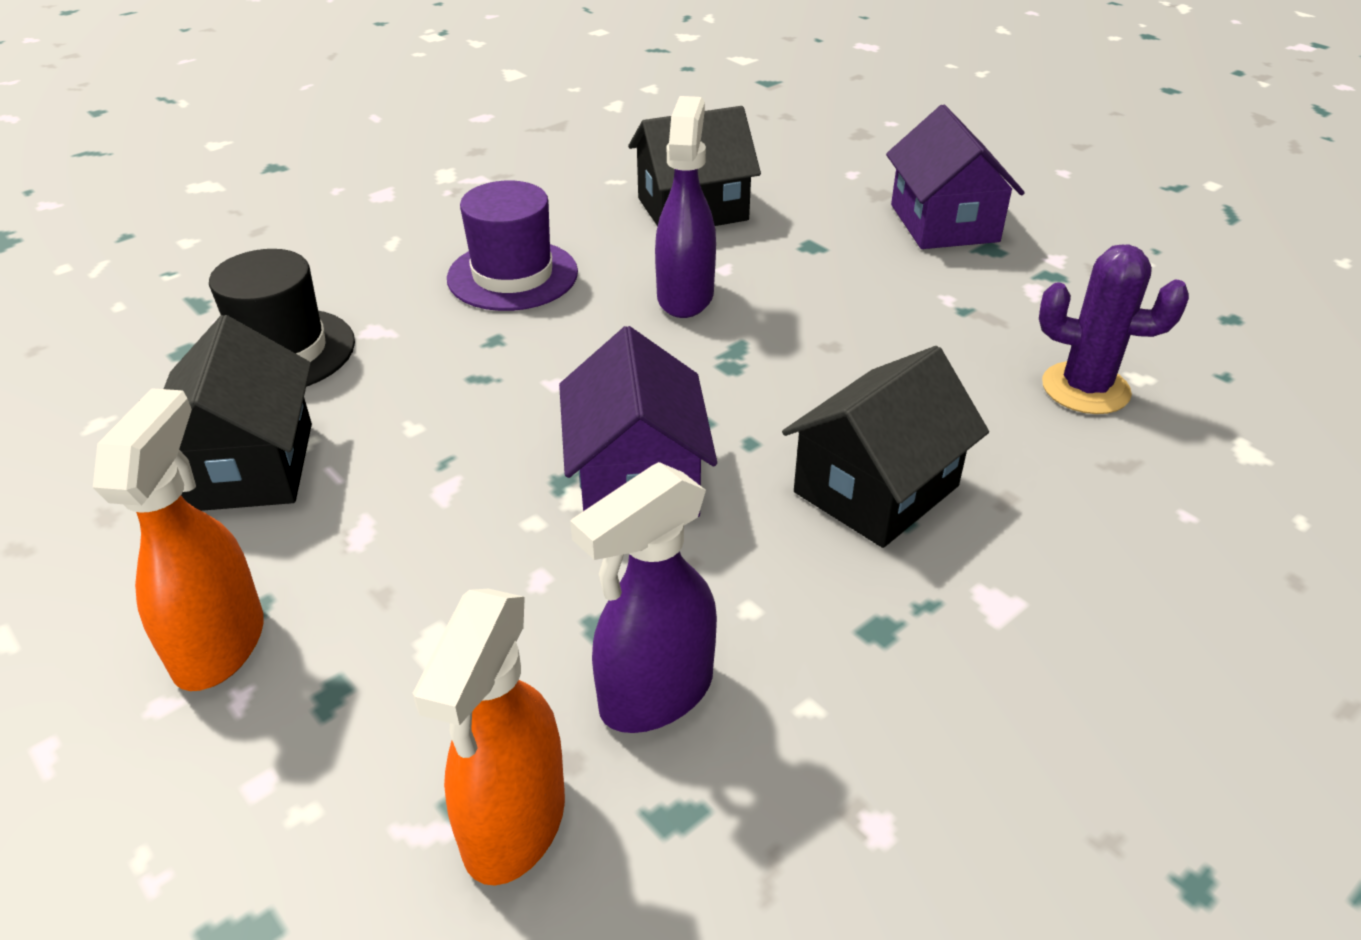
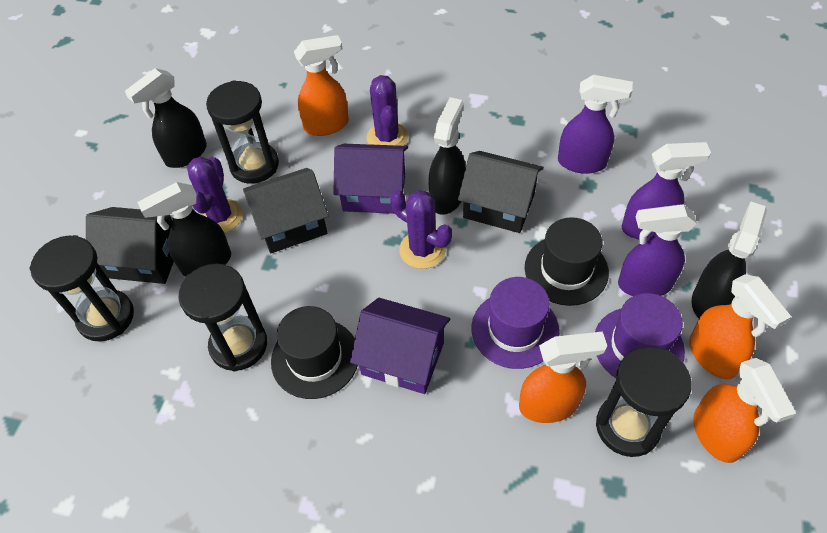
black hat: 1 -> 2
black hourglass: 0 -> 4
black spray bottle: 0 -> 4
orange spray bottle: 2 -> 4
purple cactus: 1 -> 3
purple hat: 1 -> 2
purple spray bottle: 2 -> 3

